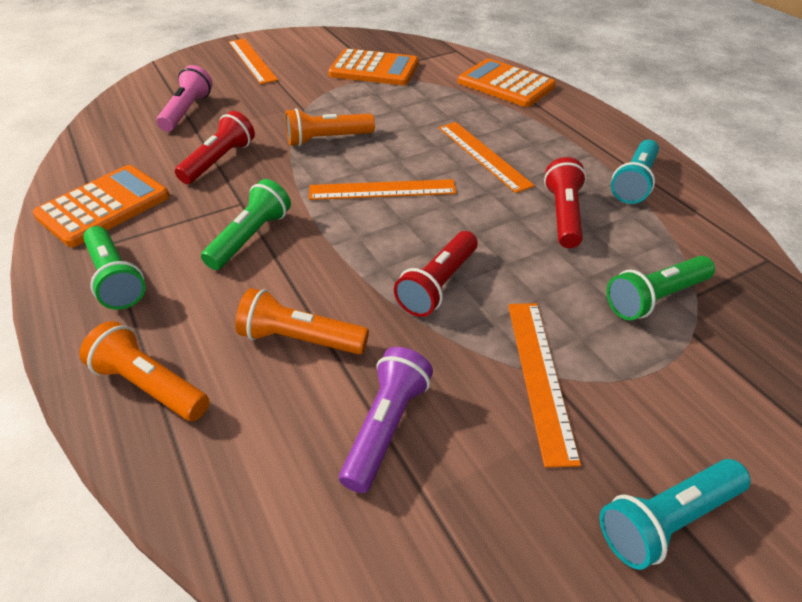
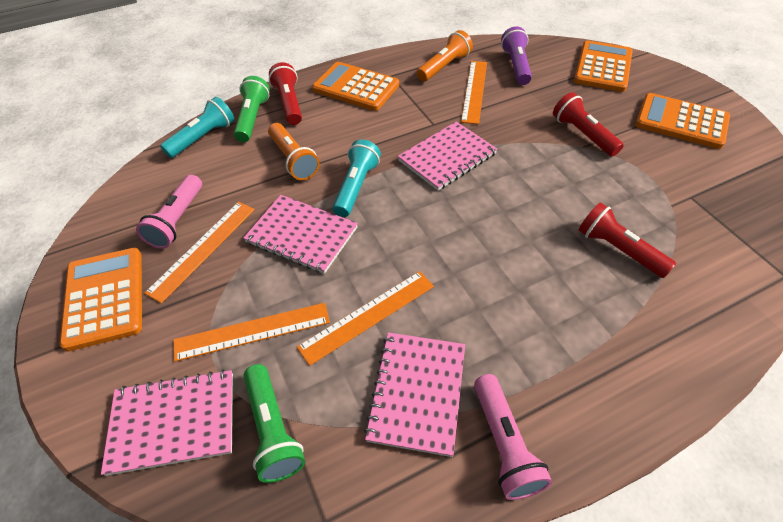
green flashlight: 3 -> 2
orange calculator: 3 -> 4
orange flashlight: 3 -> 2
pink flashlight: 1 -> 2
pink notebook: 0 -> 4

